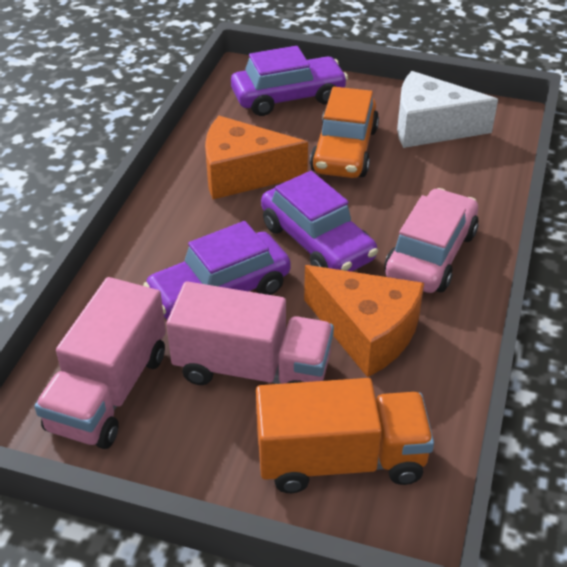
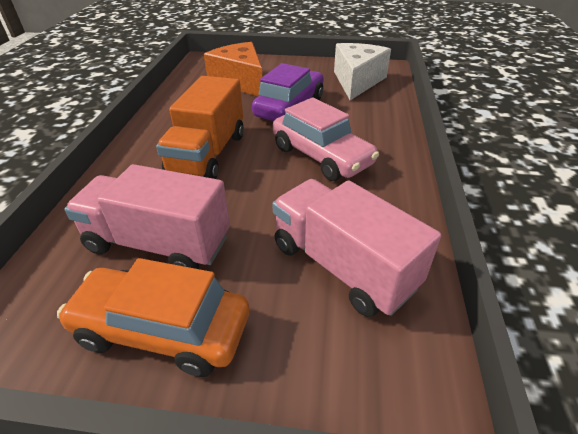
orange cheese: 2 -> 1
purple car: 3 -> 1

